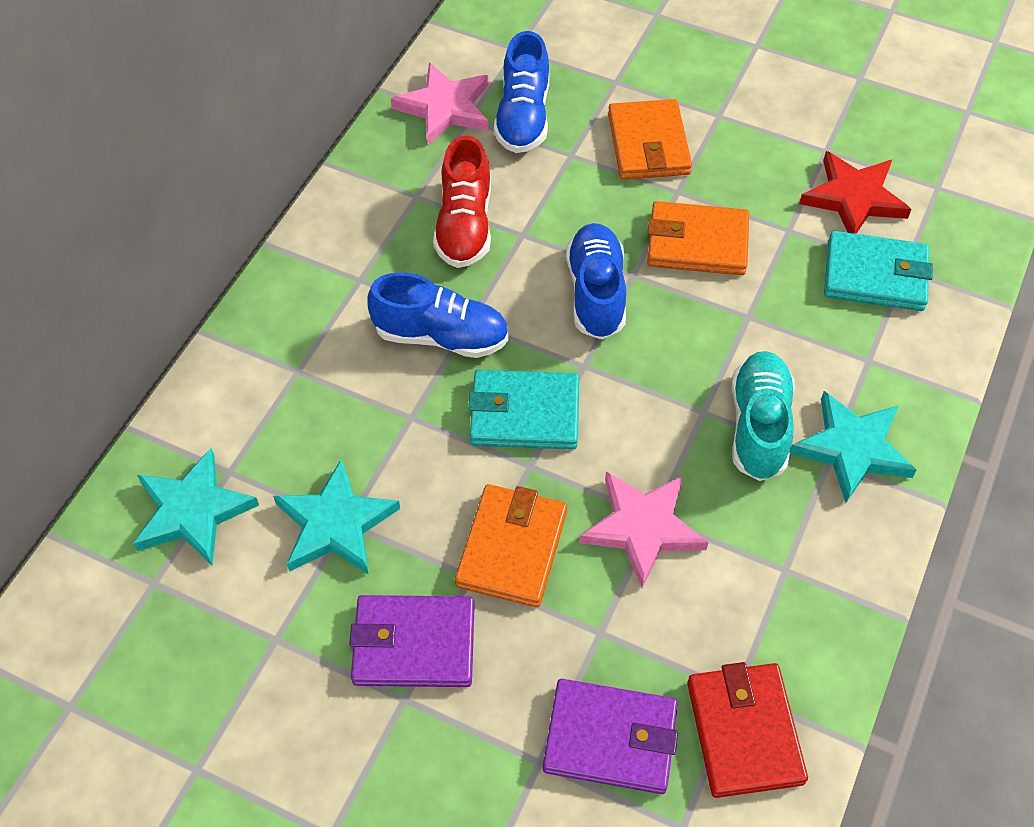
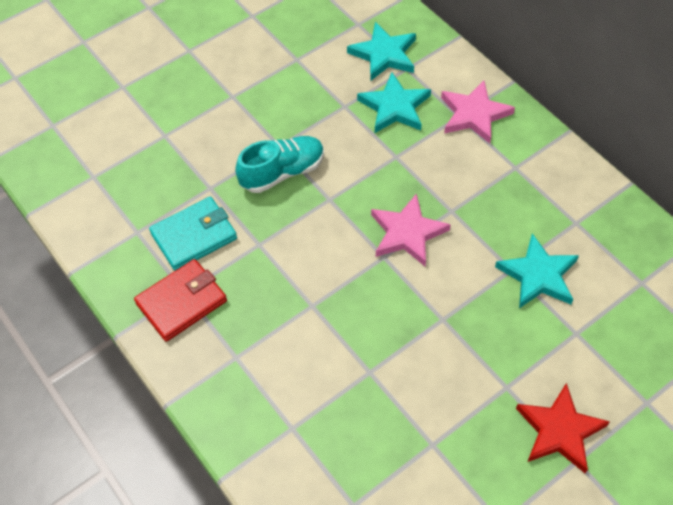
blue shoe: 3 -> 0
orange wallet: 3 -> 0
purple wallet: 2 -> 0
red shoe: 1 -> 0
turquoise wallet: 2 -> 1

